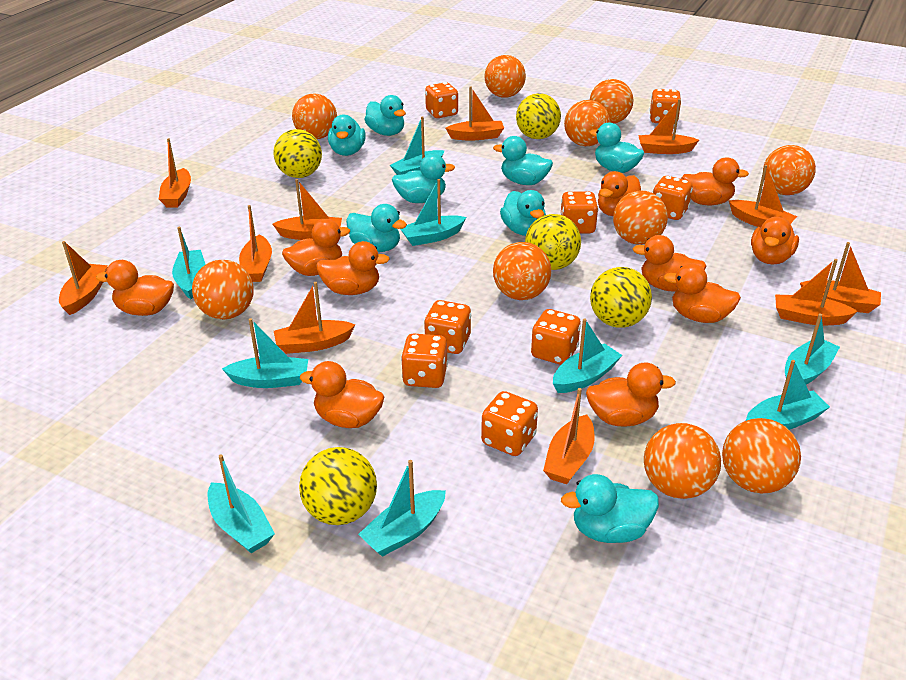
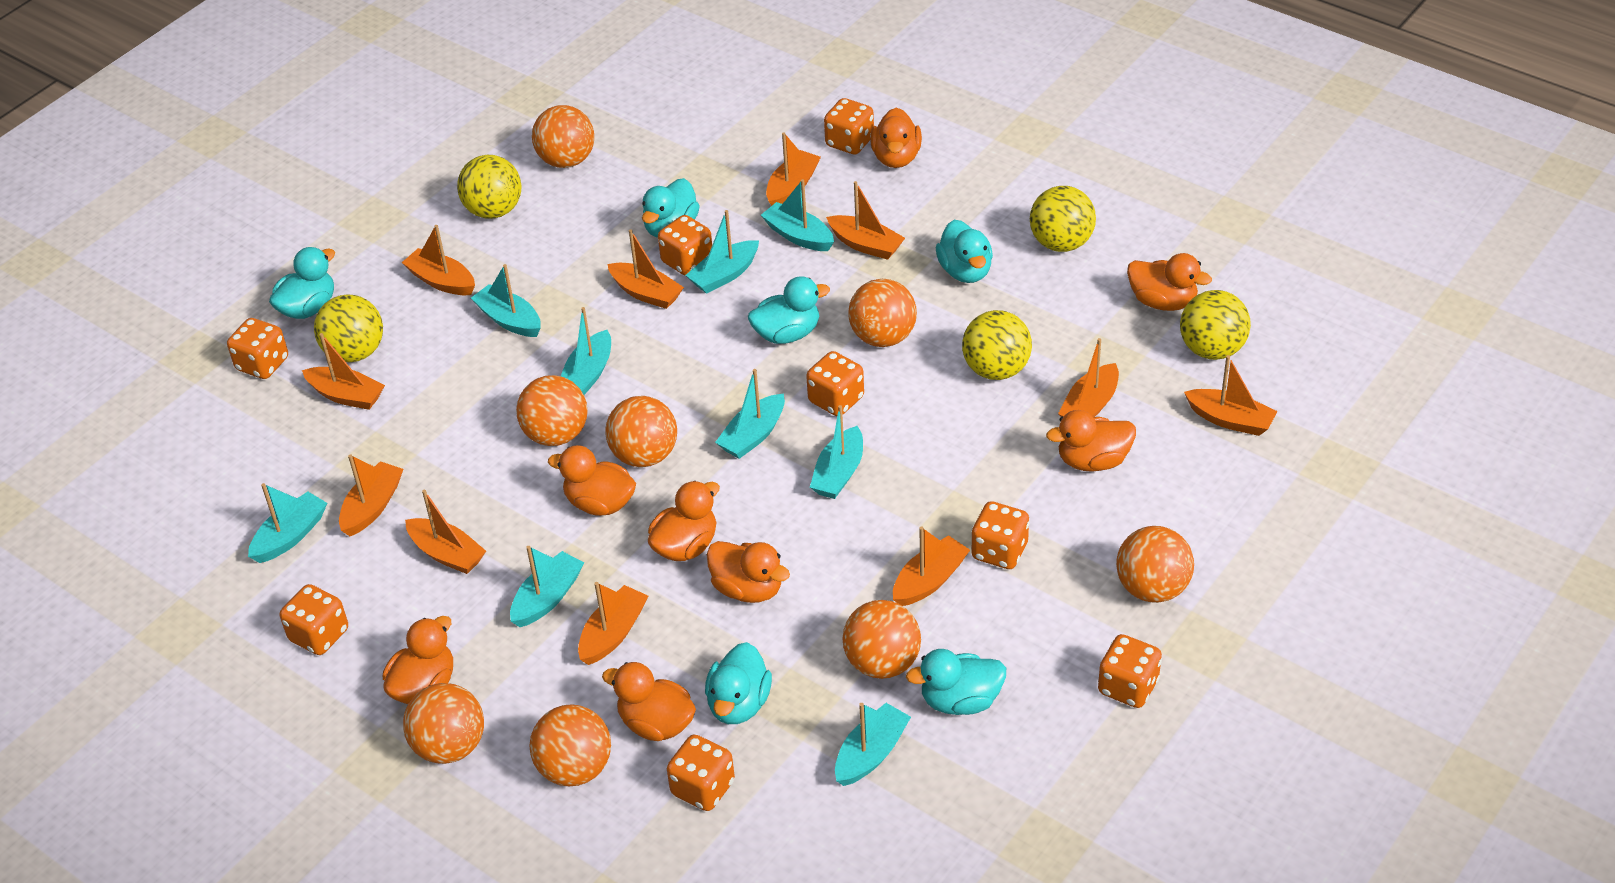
orange ball: 10 -> 8
orange duck: 10 -> 8
turquoise duck: 8 -> 6

